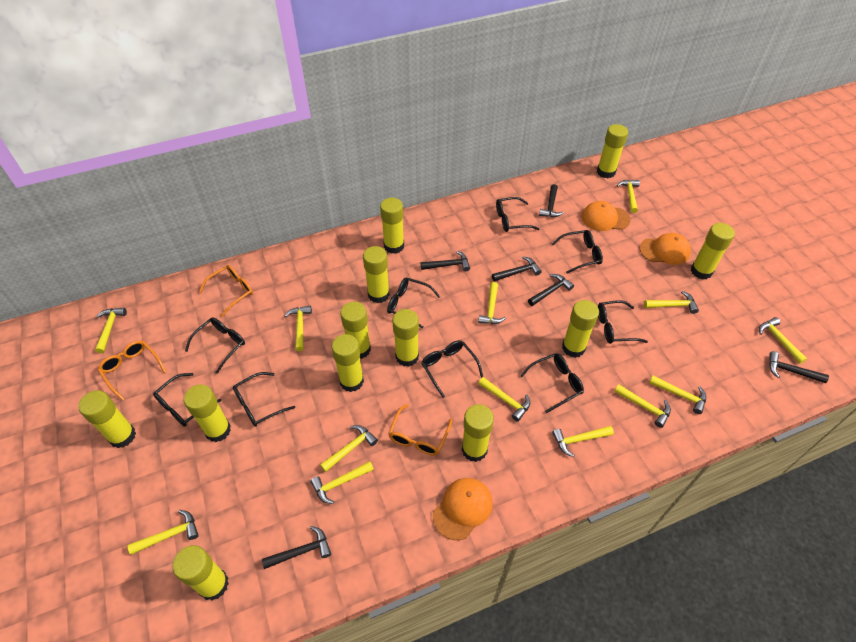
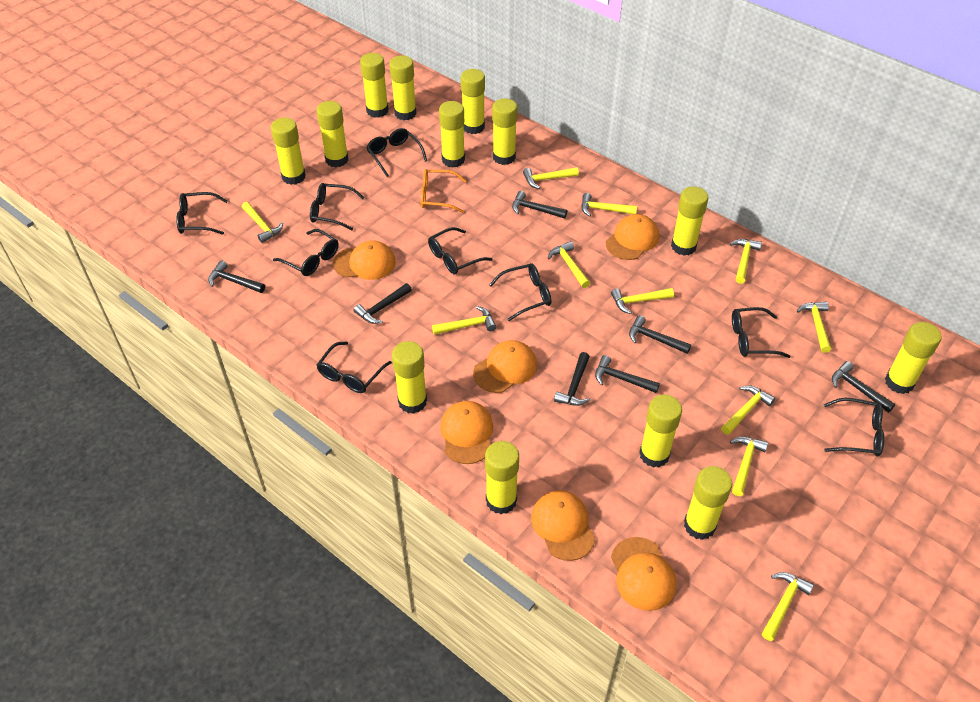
black hammer: 6 -> 7
orange cap: 3 -> 6
orange glasses: 3 -> 1
yellow glue stick: 12 -> 13
yellow hammer: 13 -> 11

